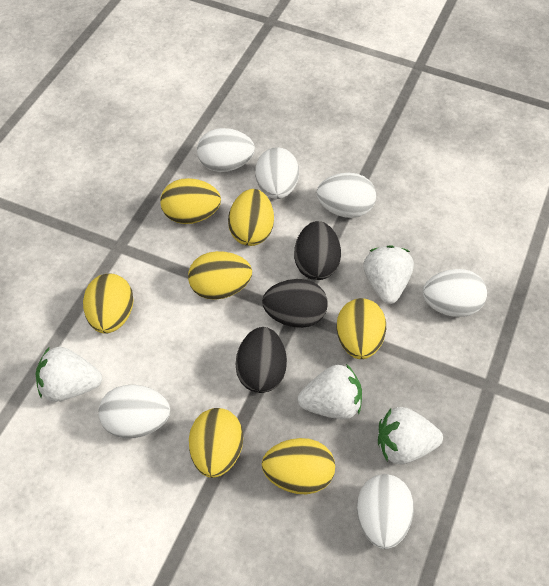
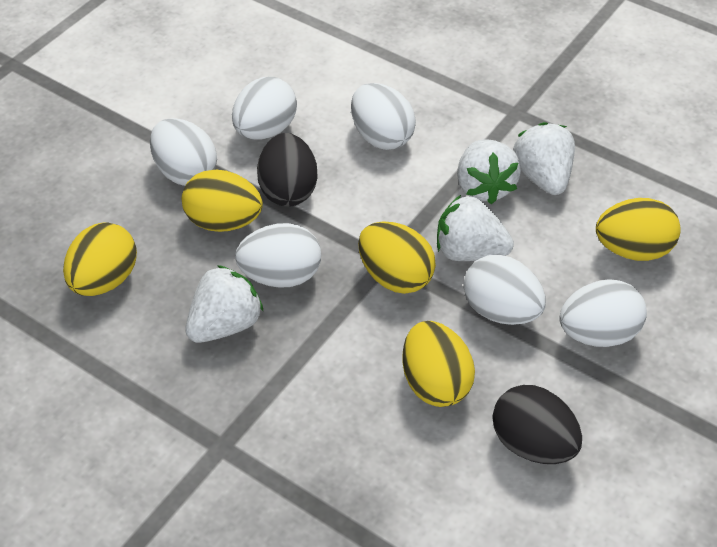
black egg: 3 -> 2
yellow egg: 7 -> 5

